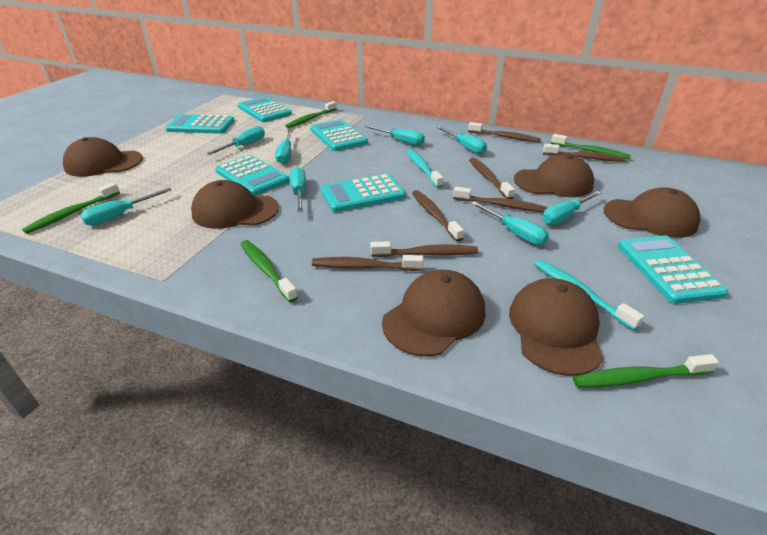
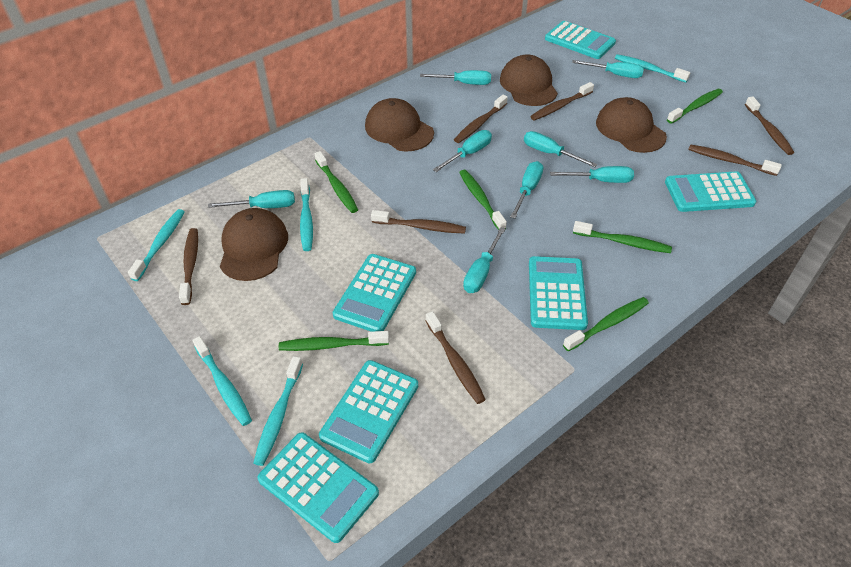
brown cap: 6 -> 4
green toothbrush: 5 -> 6
turquoise toothbrush: 2 -> 5

